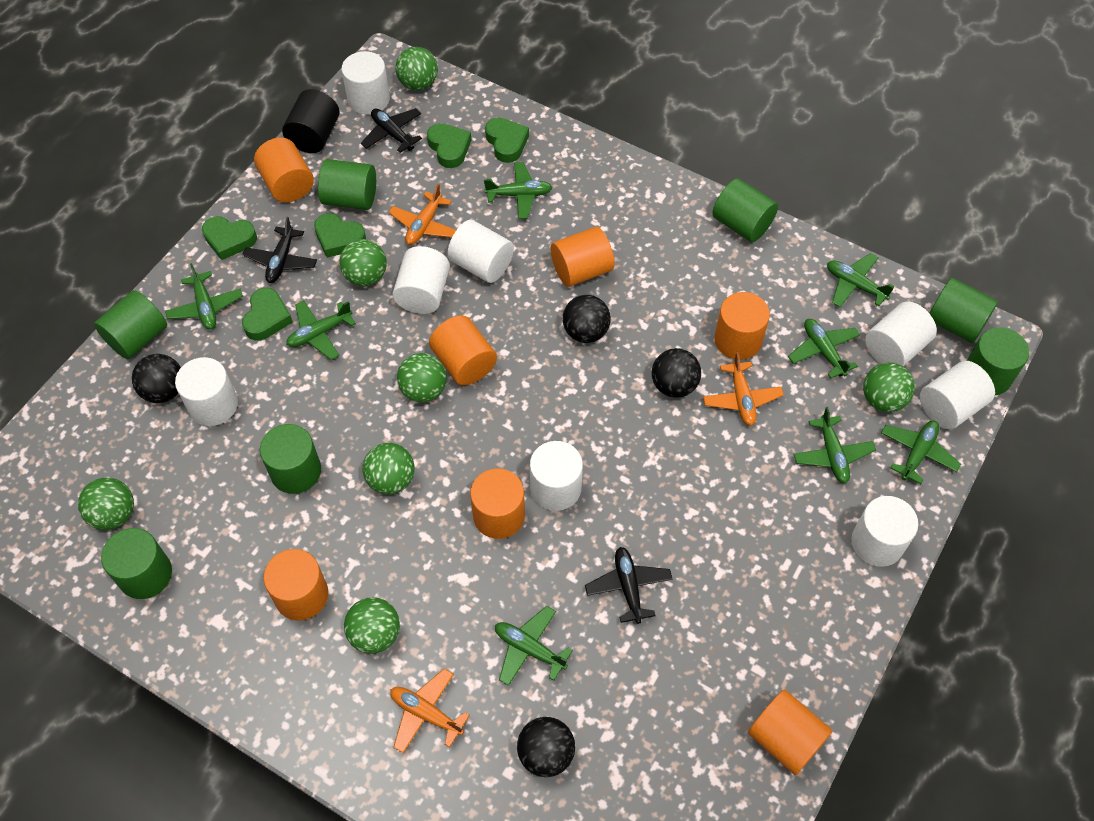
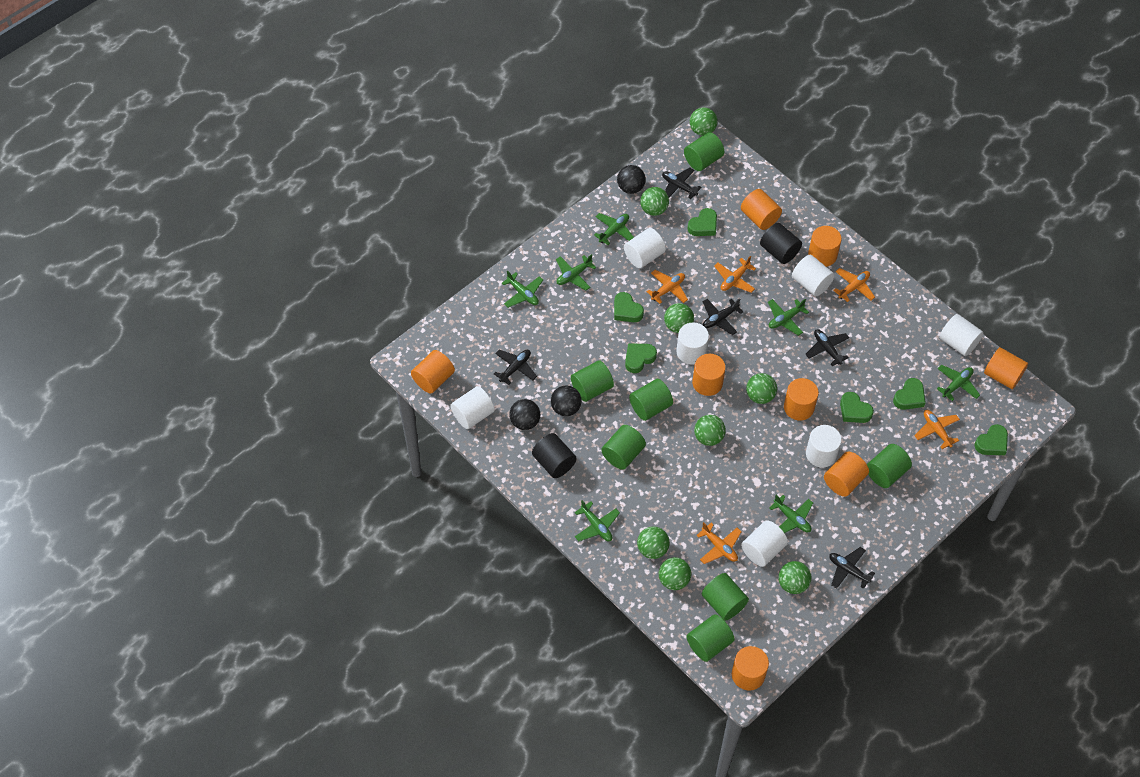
black ball: 4 -> 3
black cylinder: 1 -> 2
black plane: 3 -> 5
green ball: 7 -> 8
green heart: 5 -> 6
green plane: 8 -> 7
orange cylinder: 7 -> 8
orange plane: 3 -> 5
white cylinder: 8 -> 7

